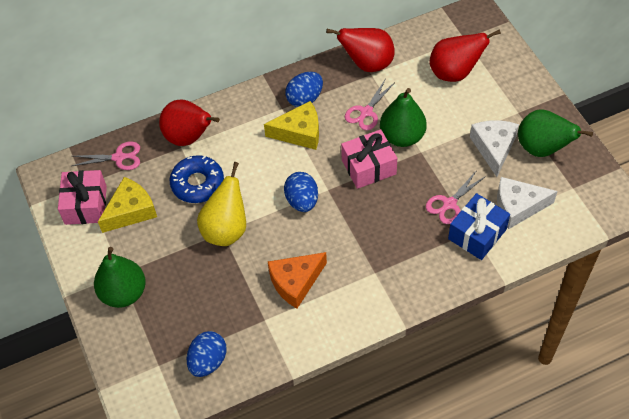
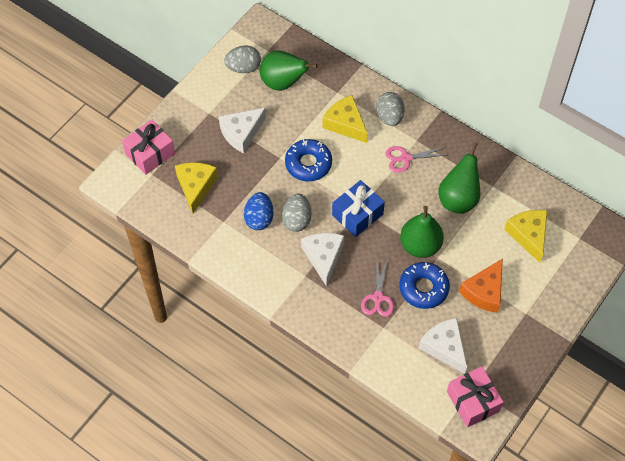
blue donut: 1 -> 2
blue egg: 3 -> 1
grey egg: 0 -> 3
pink scissors: 3 -> 2
red pear: 3 -> 0
white cheese: 2 -> 3
yellow cheese: 2 -> 3
yellow pear: 1 -> 0

